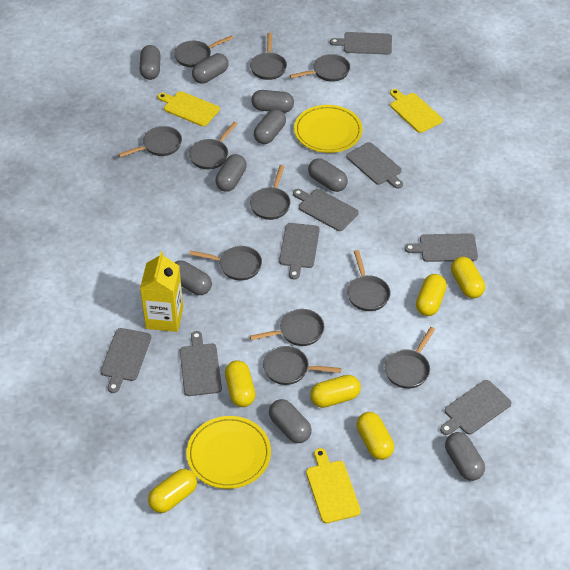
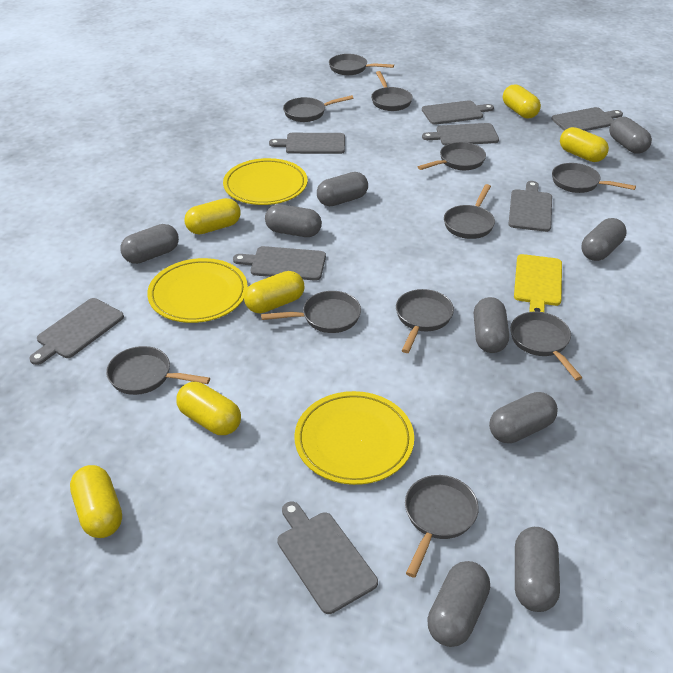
yellow carton: 1 -> 0
yellow cutting board: 3 -> 1
yellow plate: 2 -> 3

